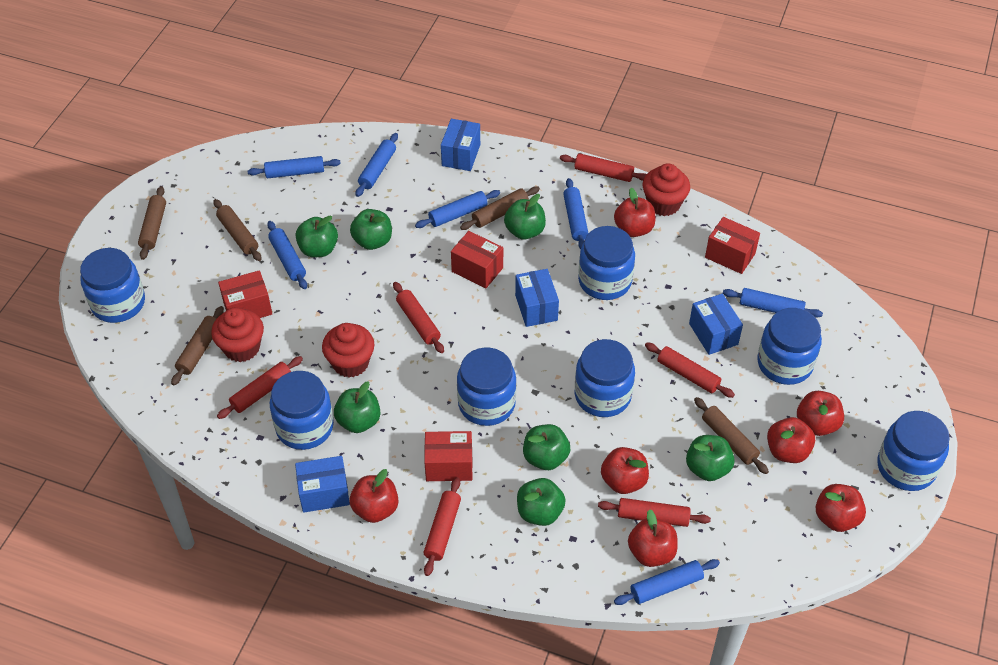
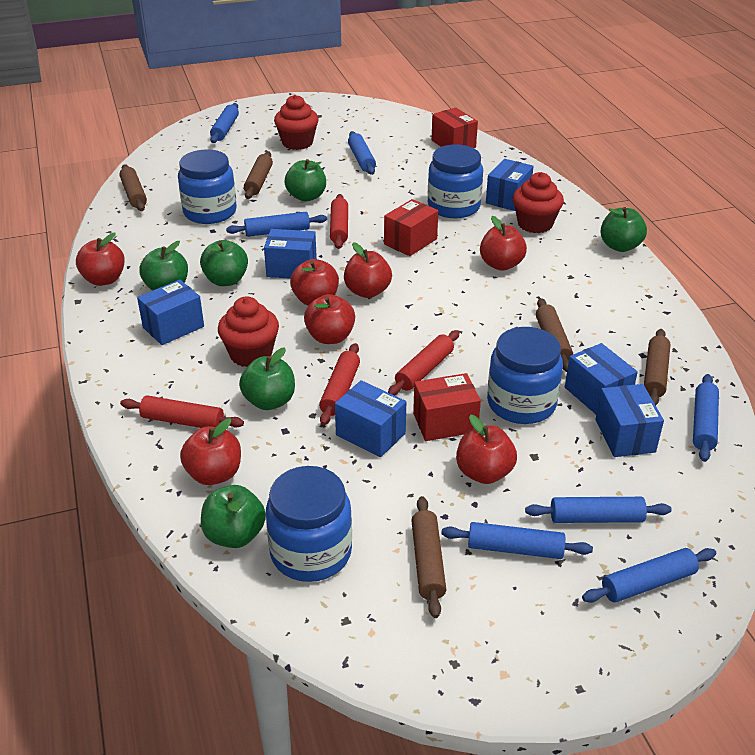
blue box: 4 -> 6
blue jar: 7 -> 4
green apple: 7 -> 6
red box: 4 -> 3
red rolling pin: 6 -> 4

